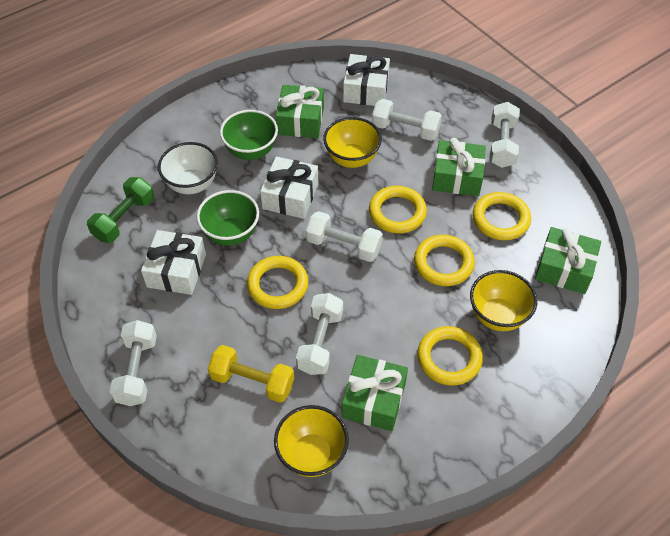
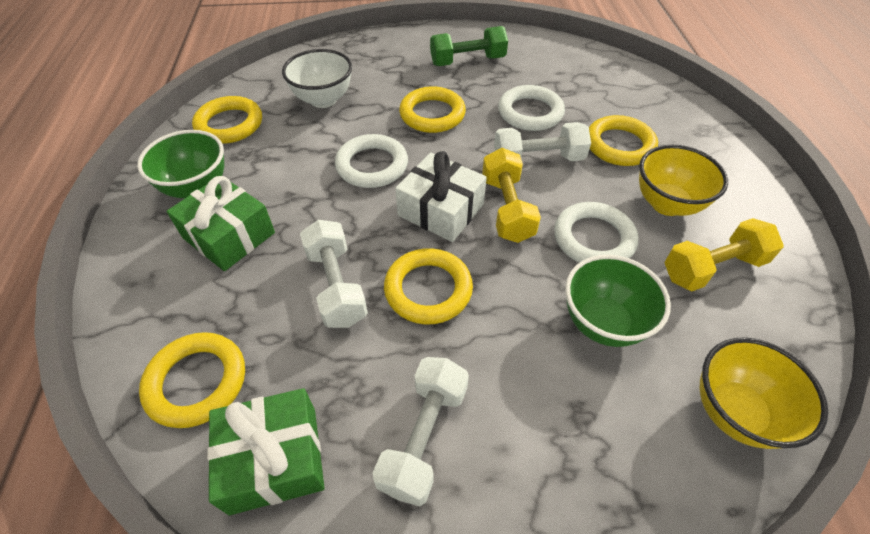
green gift: 4 -> 2
white dumbbell: 5 -> 3
white gift: 3 -> 1
white ring: 0 -> 3
yellow bowl: 3 -> 2
yellow dumbbell: 1 -> 2

